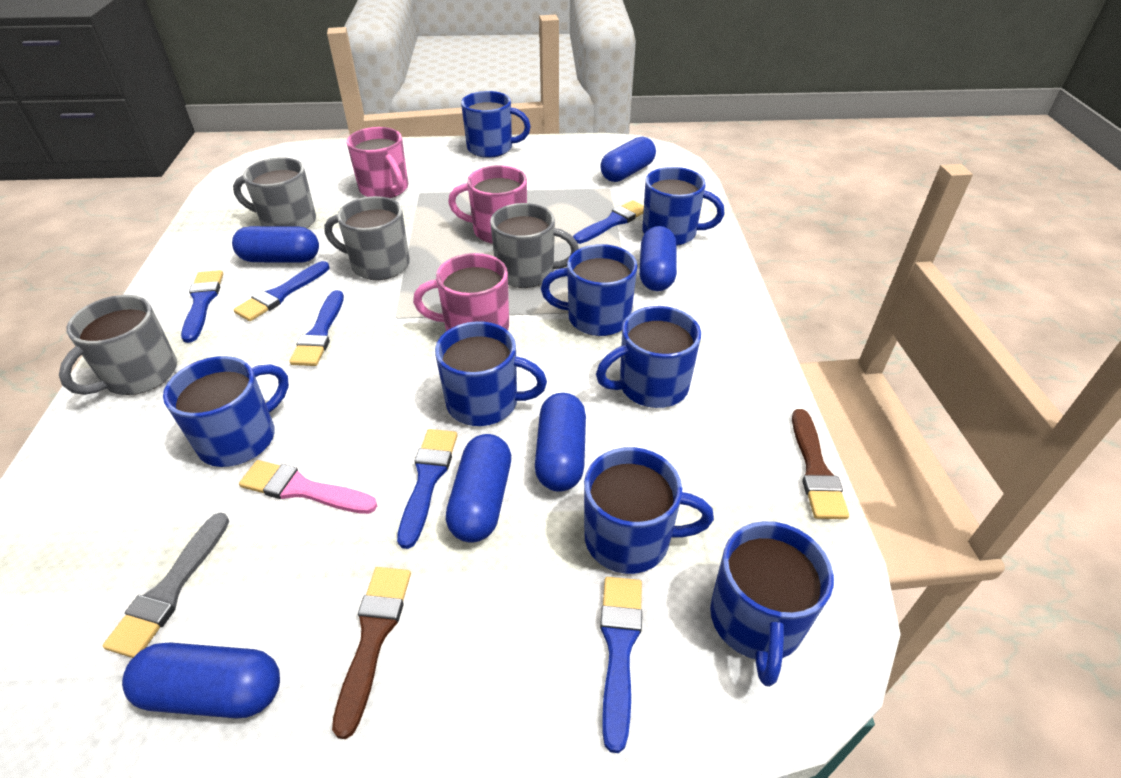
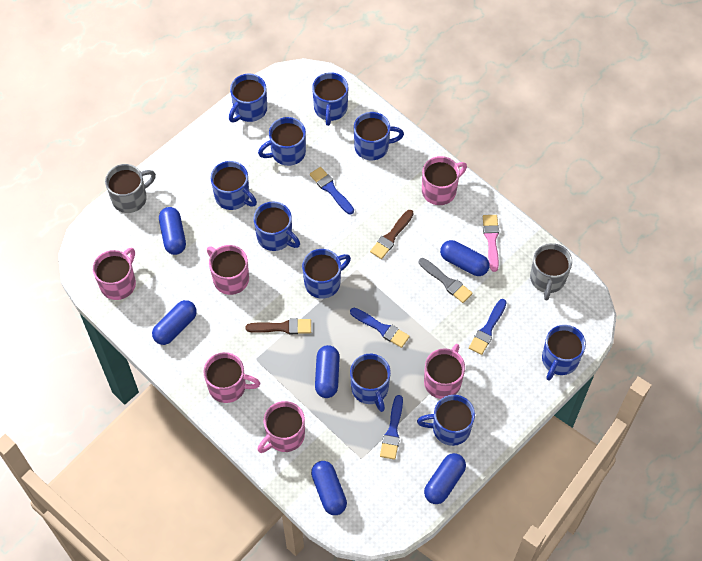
blue brush: 6 -> 4
blue mug: 8 -> 10
grey mug: 4 -> 2
pink mug: 3 -> 6

